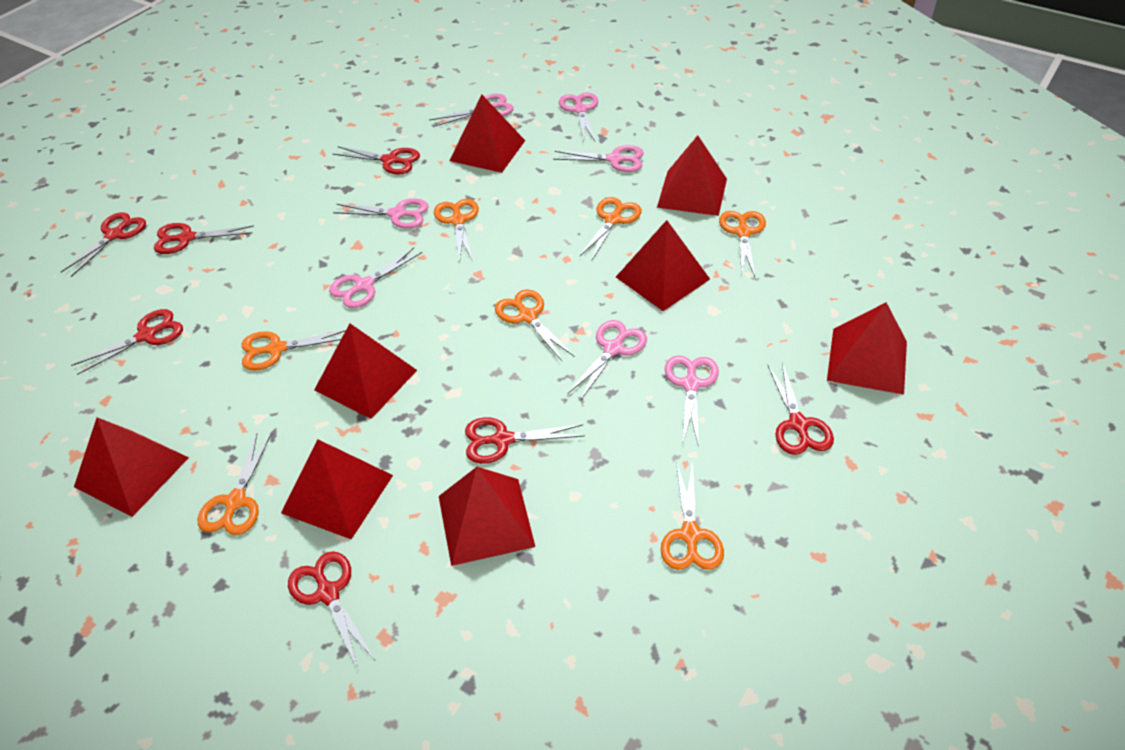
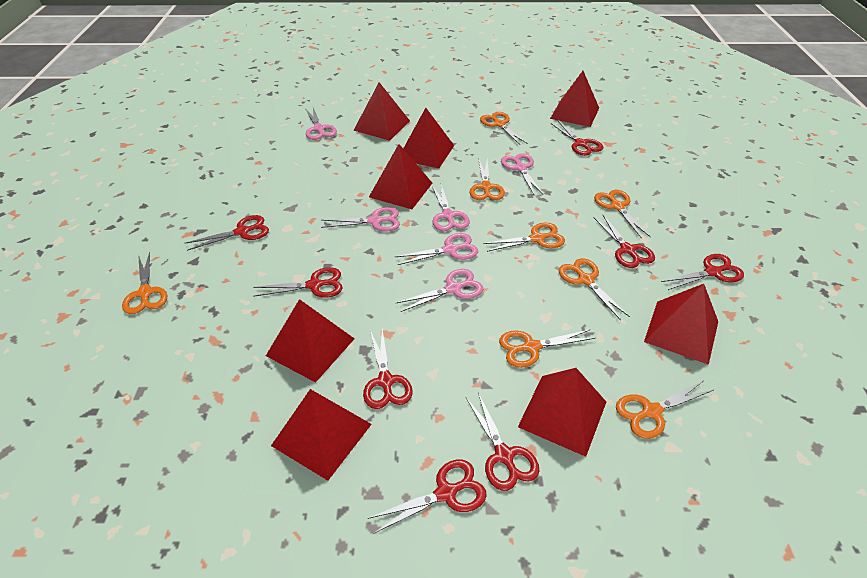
orange scissors: 7 -> 8
pink scissors: 7 -> 6
red scissors: 7 -> 8

